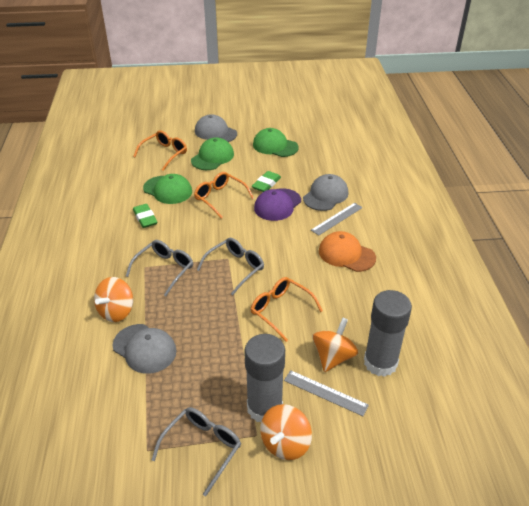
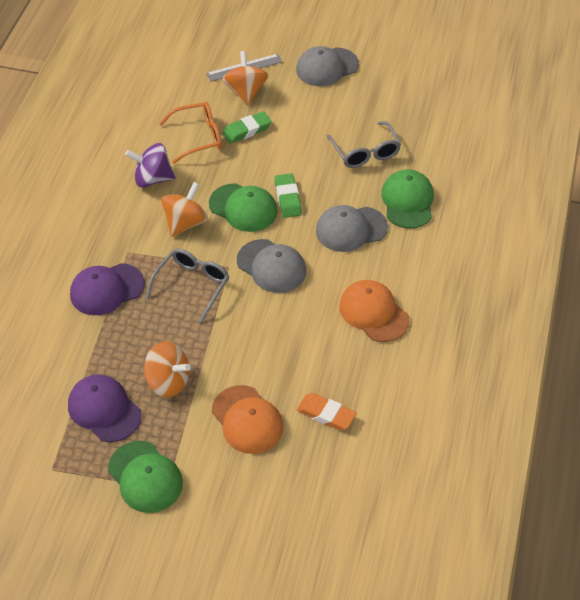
grey glasses: 3 -> 2
grey glue stick: 2 -> 0
grey ruler: 2 -> 1
orange cap: 1 -> 2
orange eraser: 0 -> 1
orange glasses: 3 -> 1
purple cap: 1 -> 2
purple spinning top: 0 -> 1

